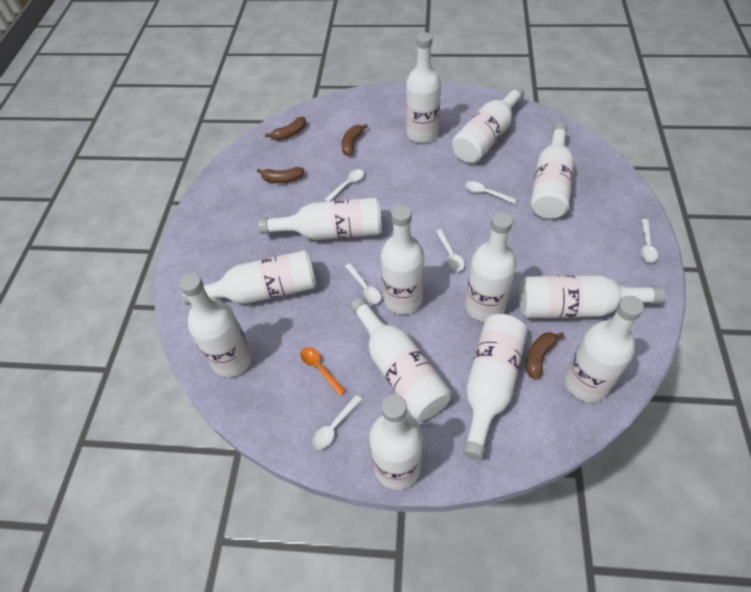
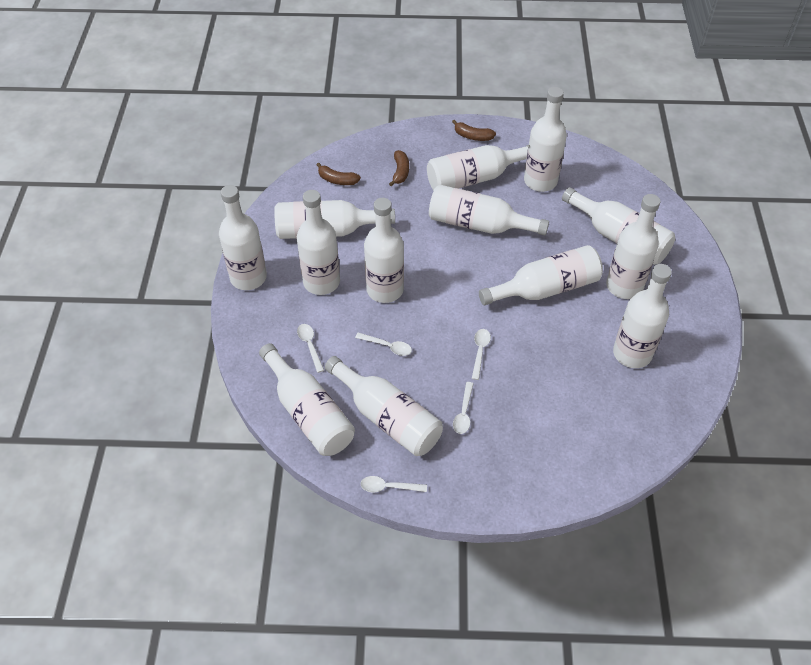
brown banana: 4 -> 3
orange spoon: 1 -> 0
white spoon: 6 -> 5

